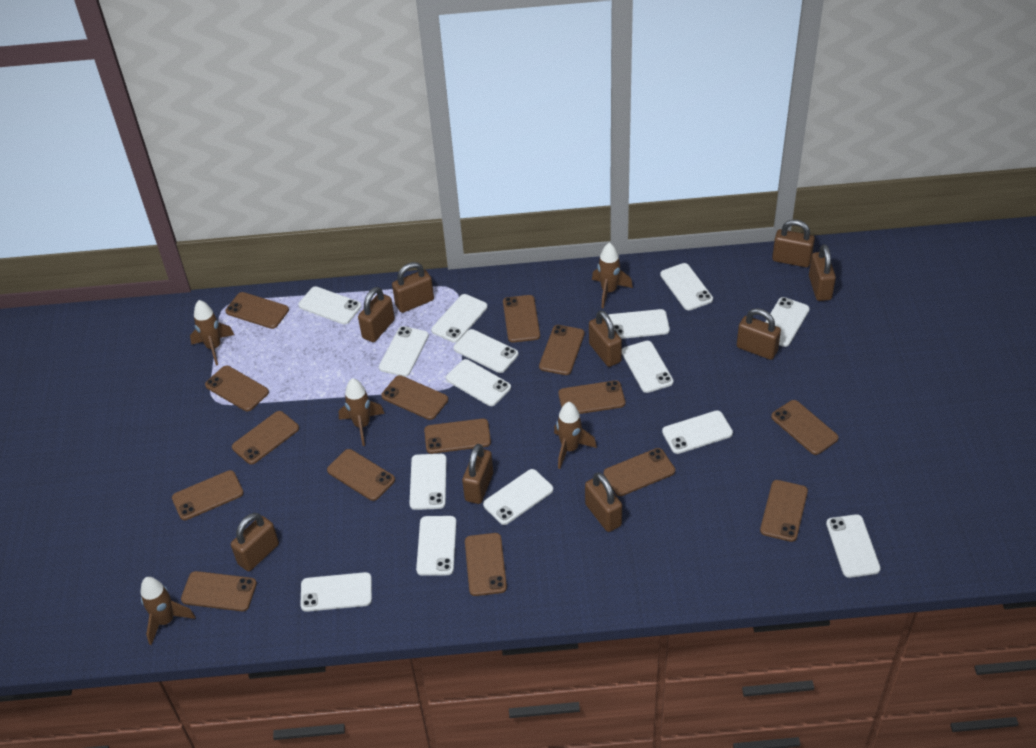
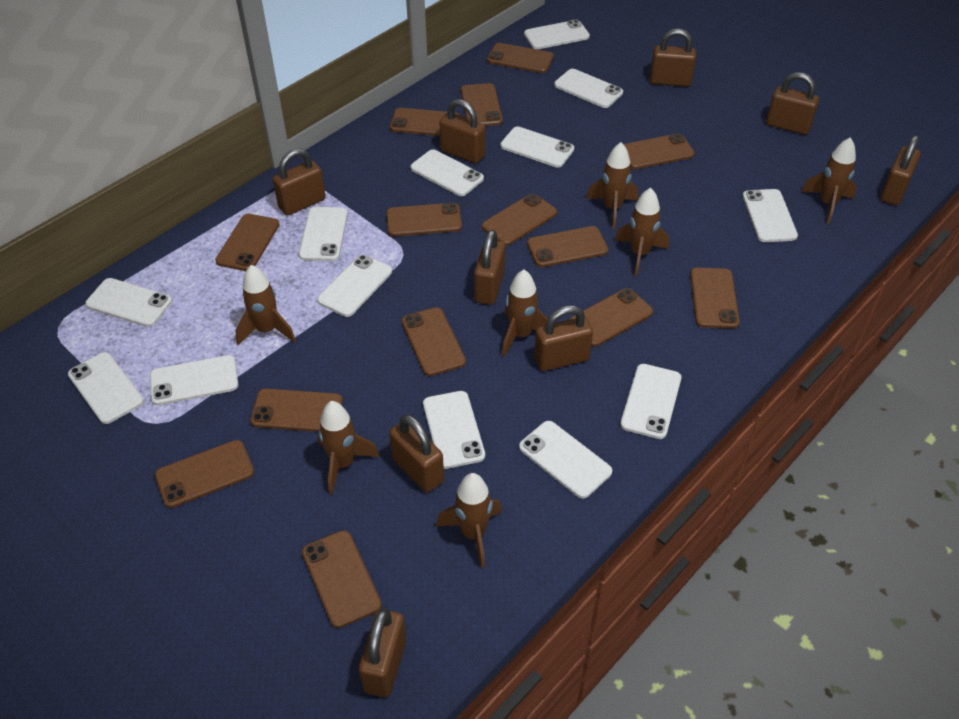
brown phone: 15 -> 14
brown rocket: 5 -> 7
white phone: 15 -> 13

